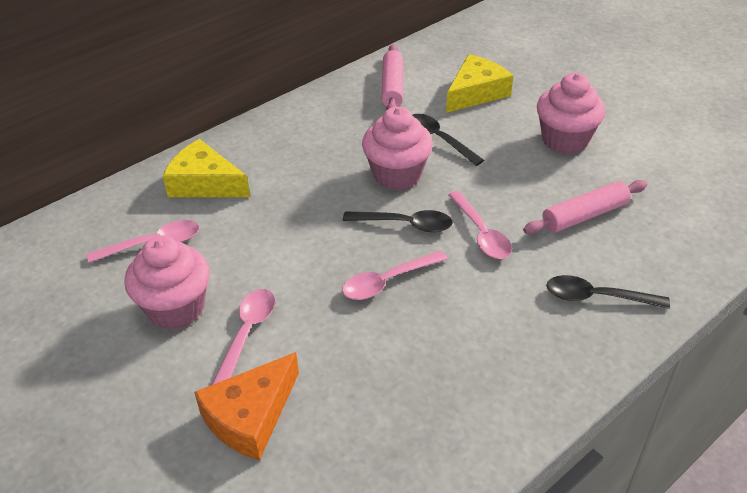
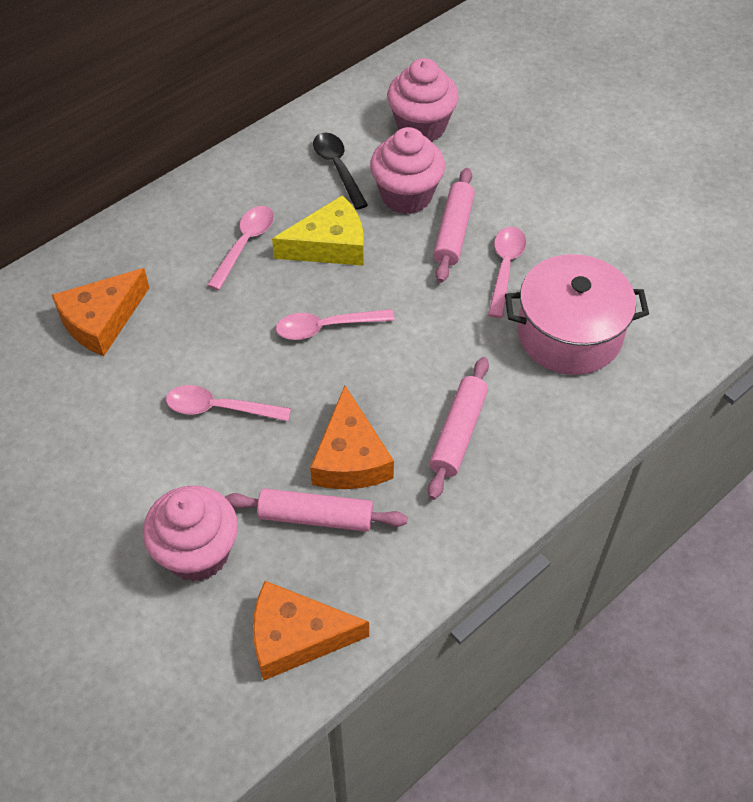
black spoon: 3 -> 1
orange cheese: 1 -> 3
pink pot: 0 -> 1
pink rolling pin: 2 -> 3
yellow cheese: 2 -> 1

